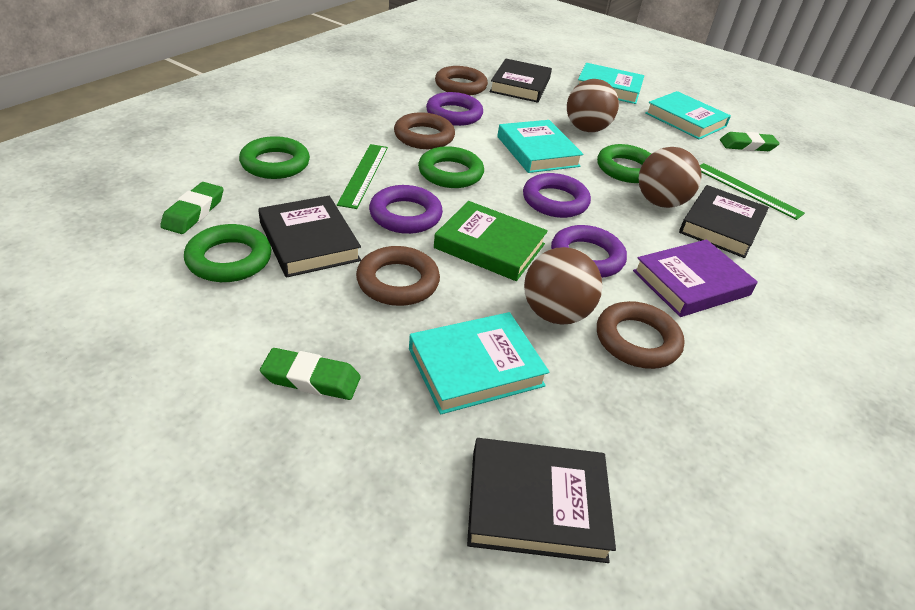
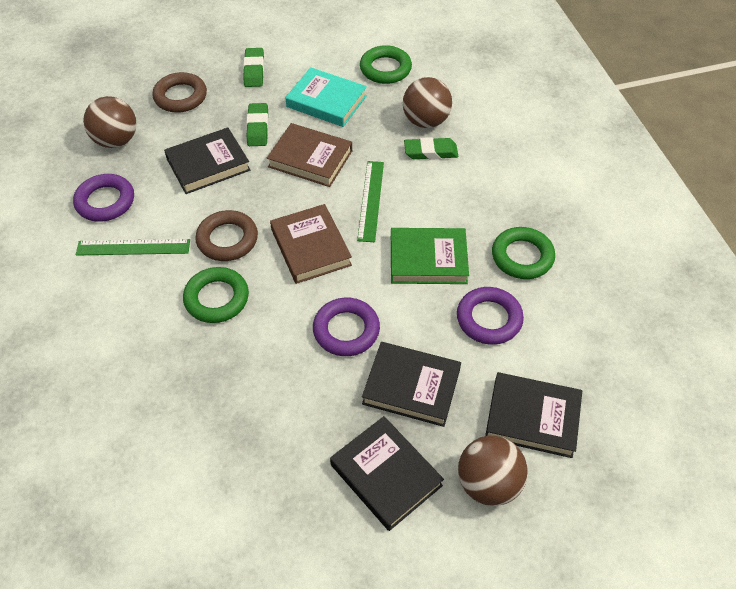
brown book: 0 -> 2
brown ring: 4 -> 2
green ring: 4 -> 3
purple book: 1 -> 0
purple ring: 4 -> 3
turquoise book: 4 -> 1

